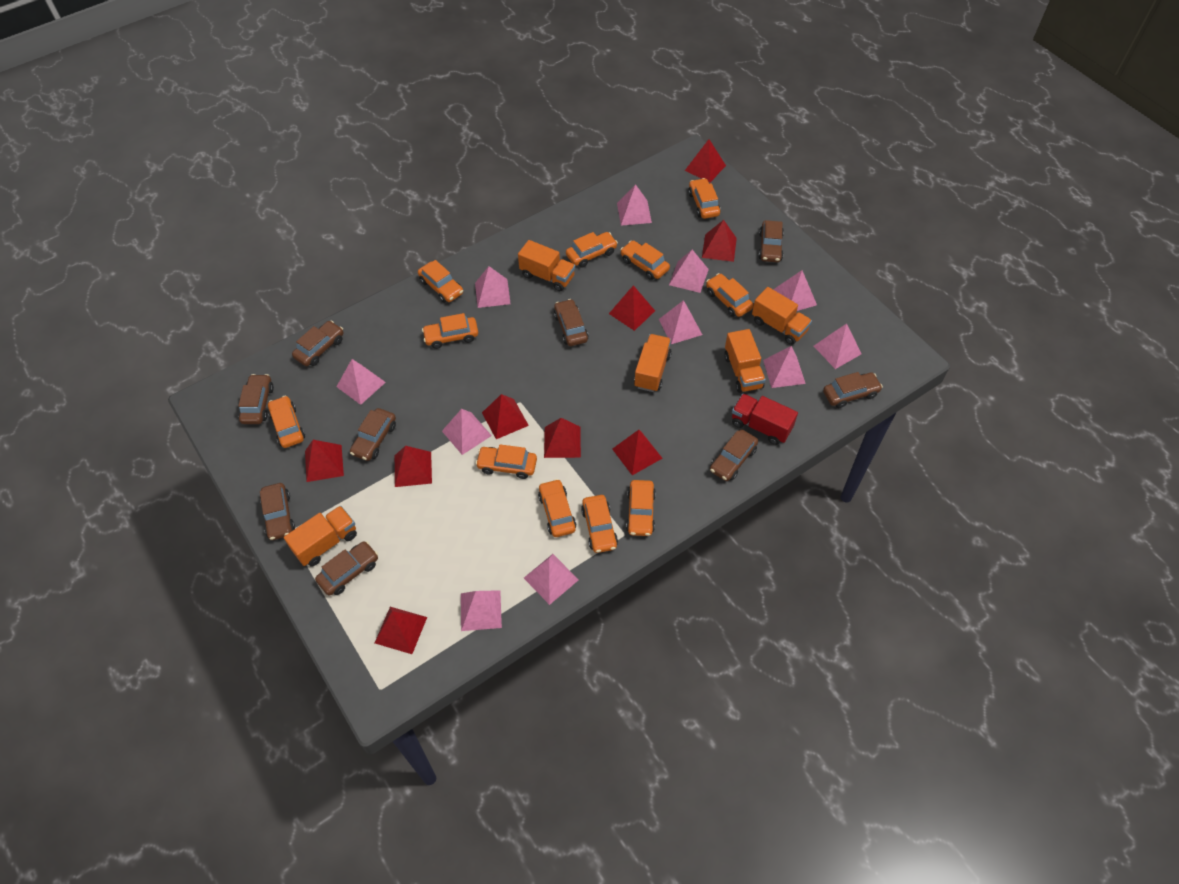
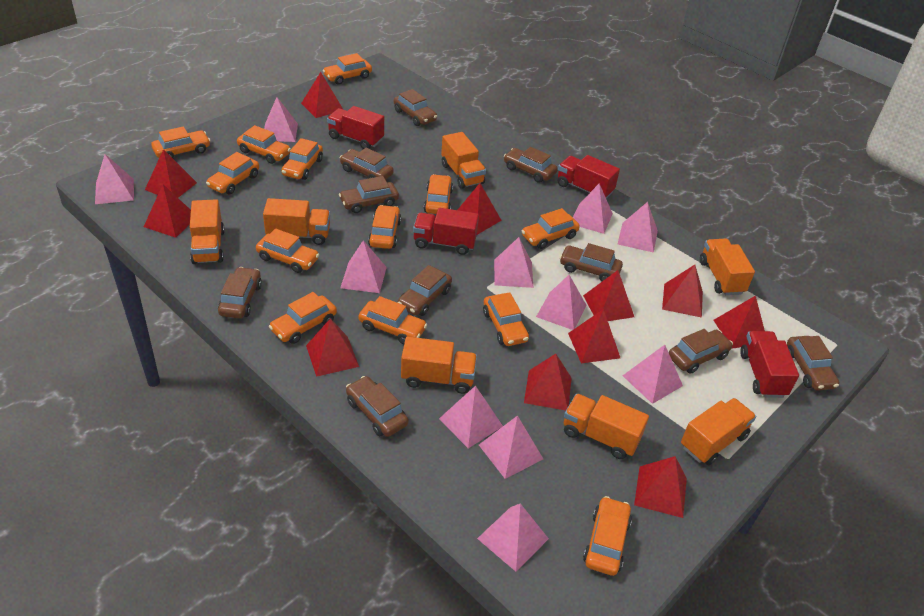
brown car: 9 -> 10
orange car: 11 -> 13
orange truck: 5 -> 7
red pyramid: 9 -> 11
red truck: 1 -> 4

